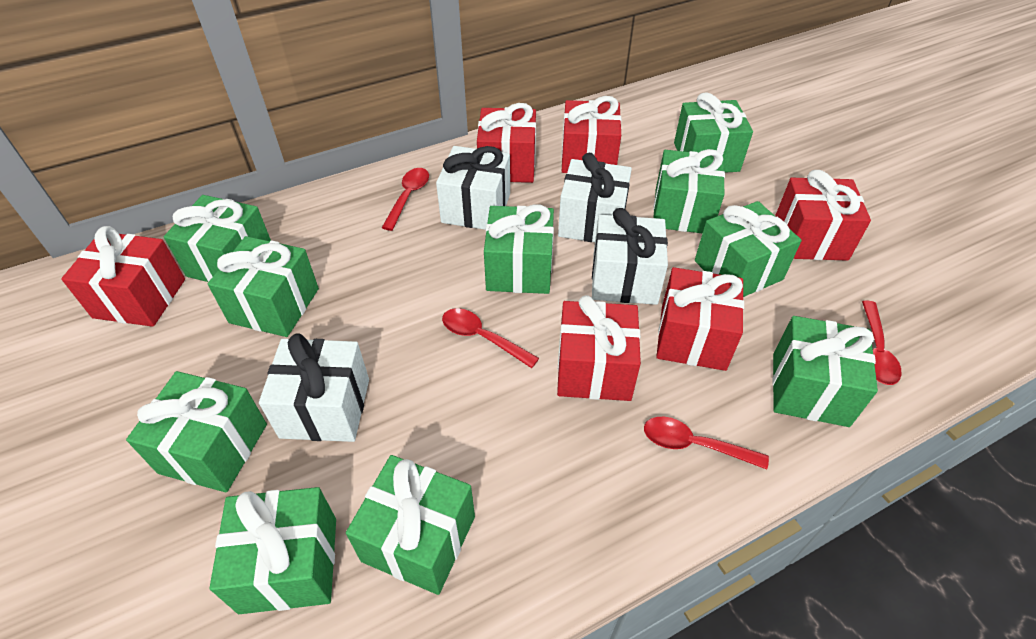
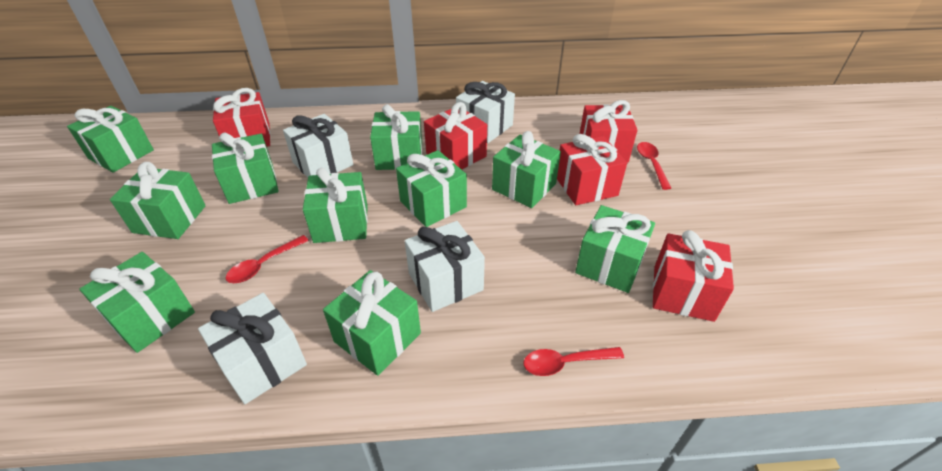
red gift: 6 -> 5
red spoon: 4 -> 3

